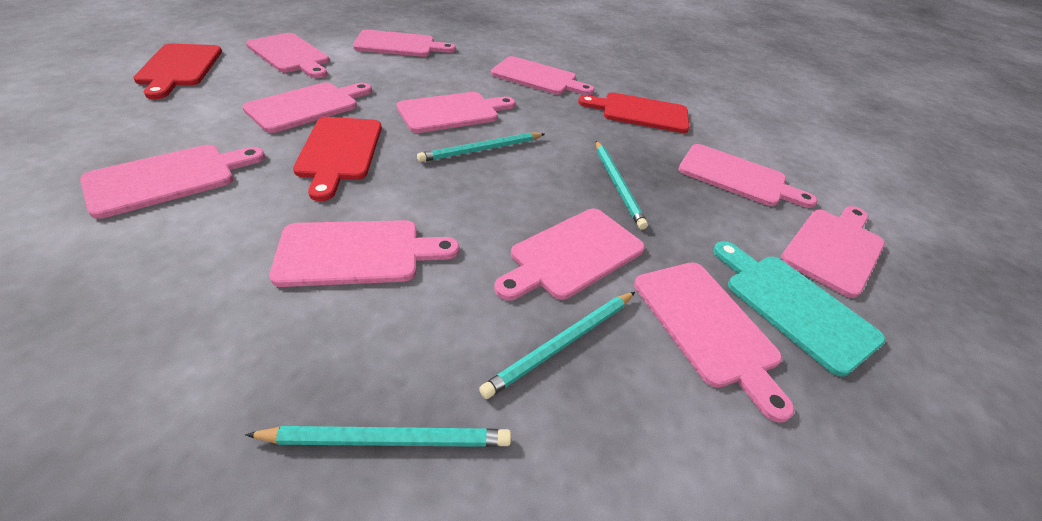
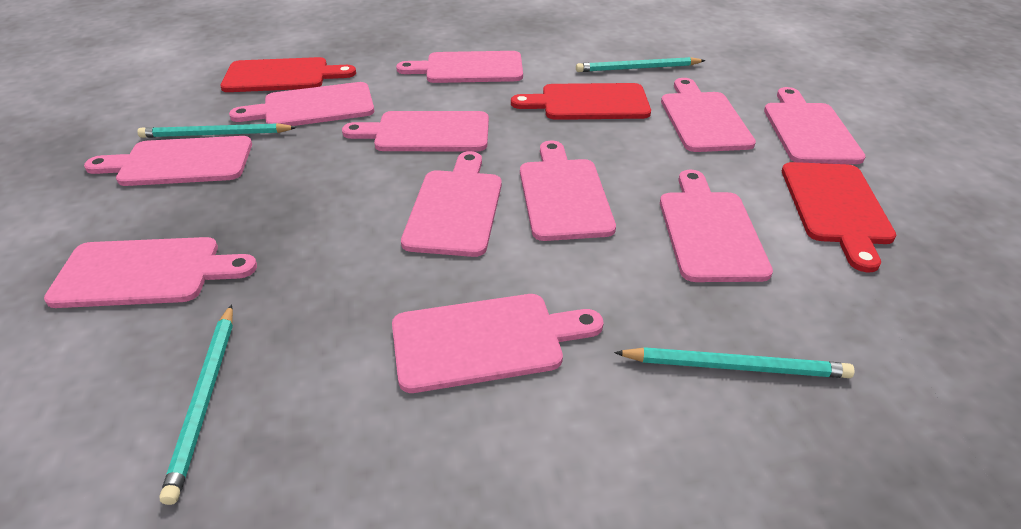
turquoise cutting board: 1 -> 0

